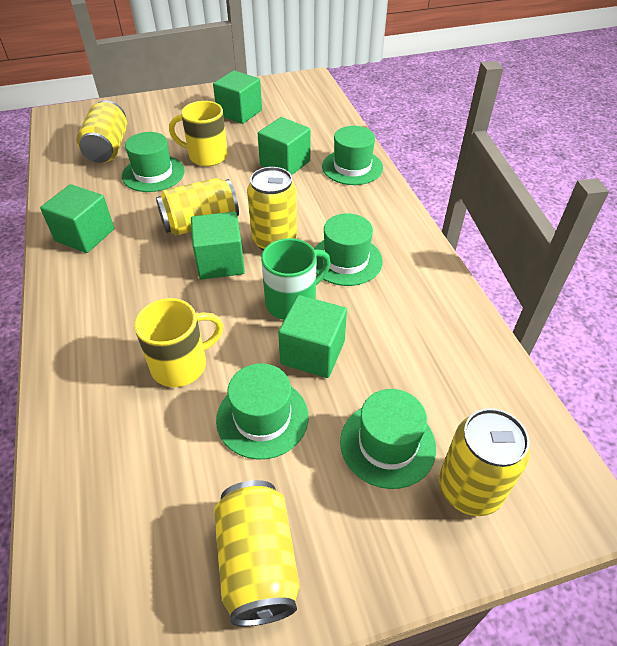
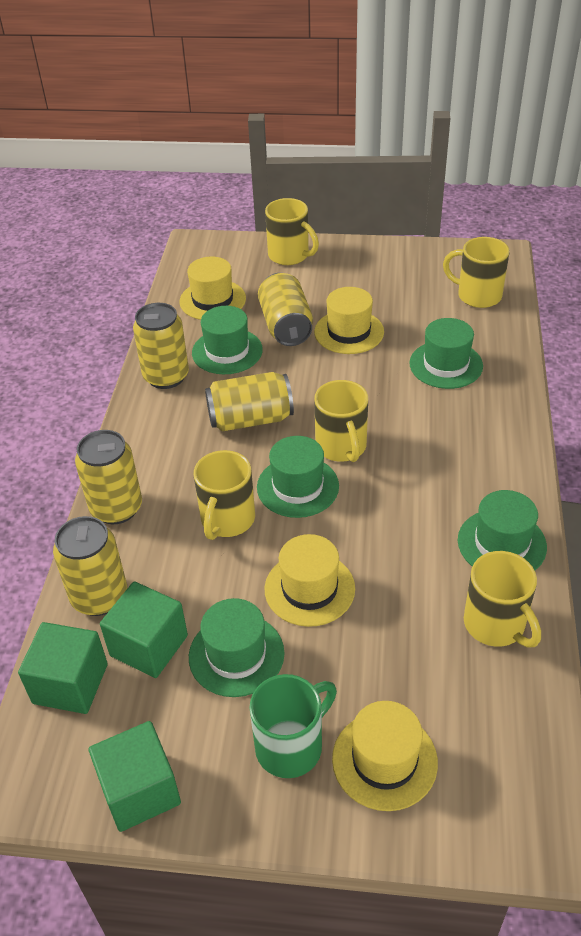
green cube: 5 -> 3
yellow hat: 0 -> 4
yellow mug: 2 -> 5

